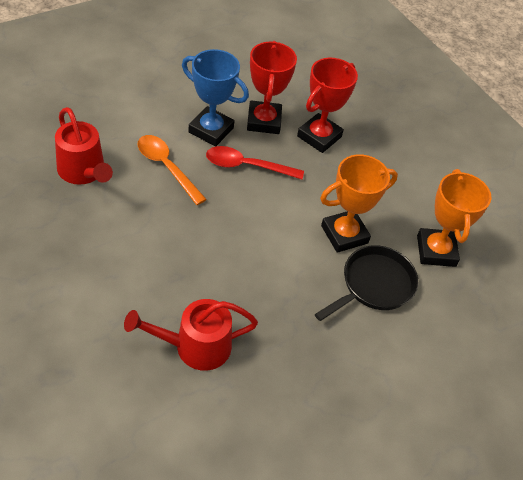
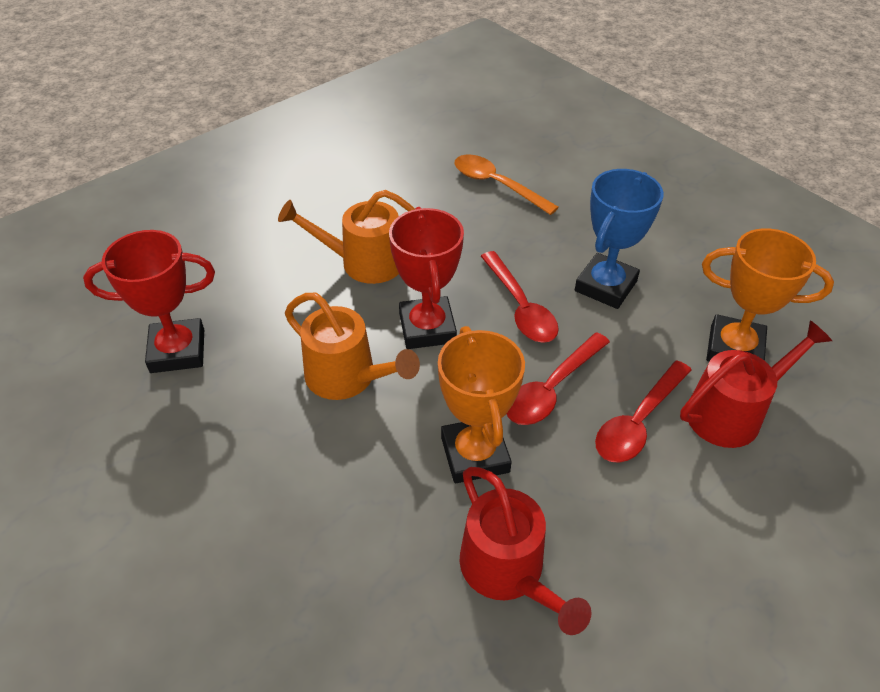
black pan: 1 -> 0
orange watering can: 0 -> 2
red spoon: 1 -> 3

